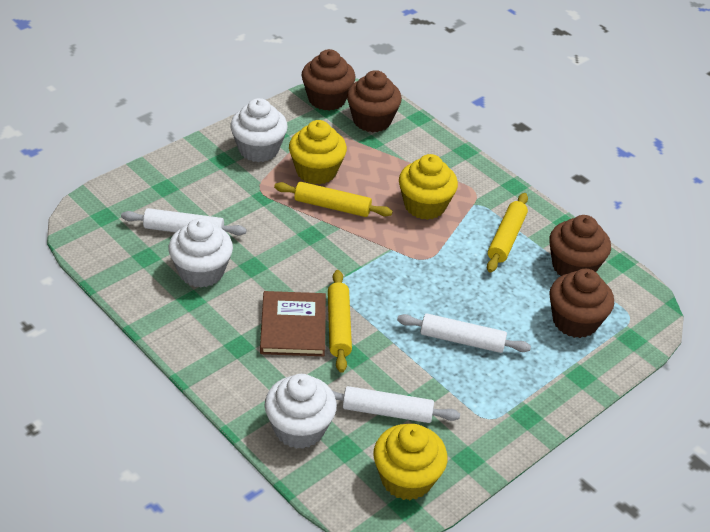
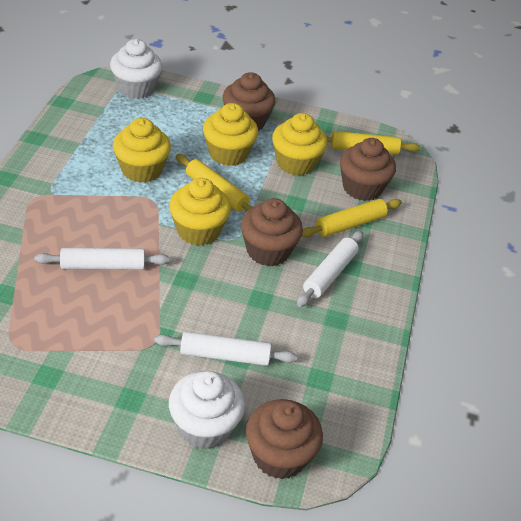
brown book: 1 -> 0
white cupcake: 3 -> 2
yellow cupcake: 3 -> 4

